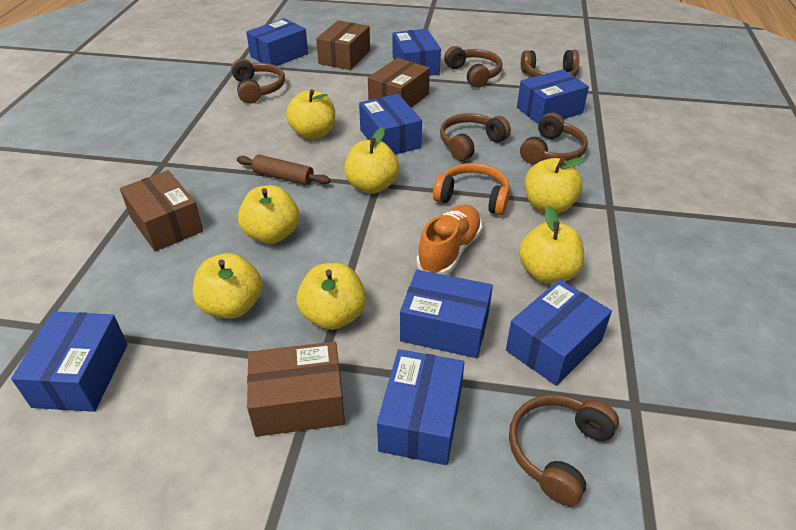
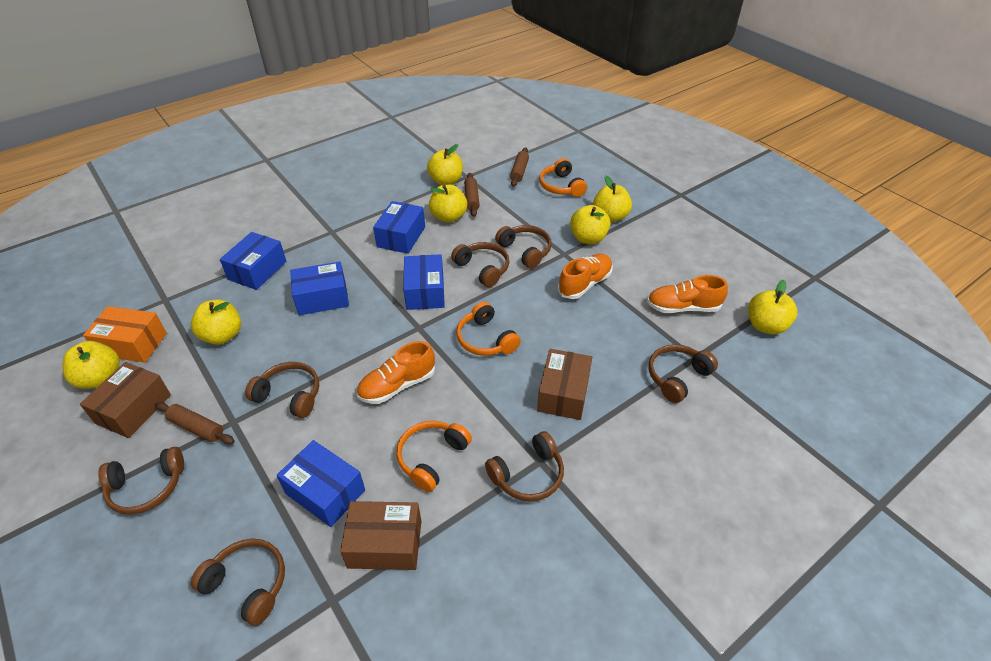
blue box: 8 -> 5
brown box: 4 -> 3
brown headphones: 6 -> 7
brown rolling pin: 1 -> 3
orange box: 0 -> 1
orange headphones: 1 -> 3
orange shoe: 1 -> 3

